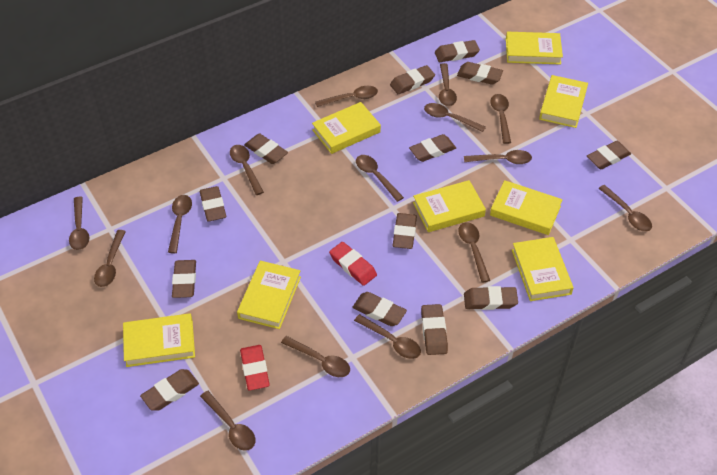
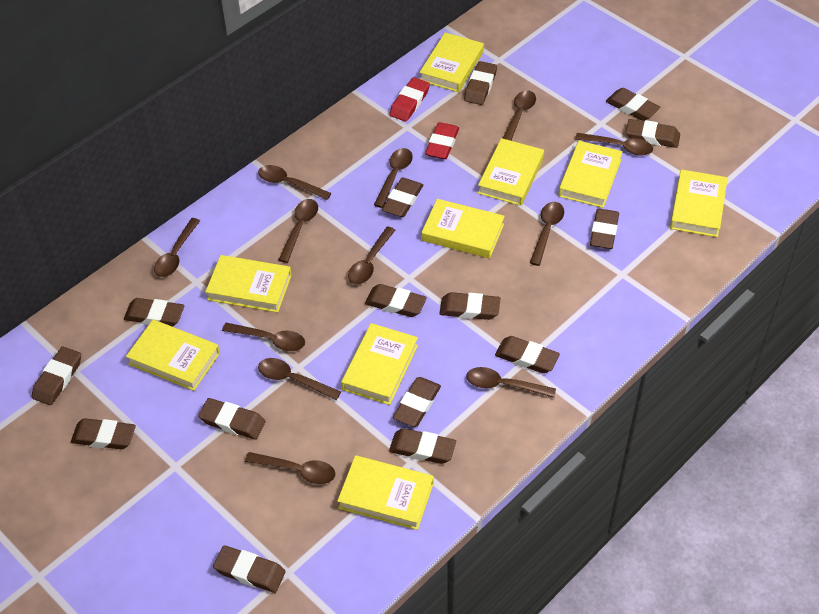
brown eraser: 13 -> 15
brown spoon: 15 -> 12
yellow book: 8 -> 9

